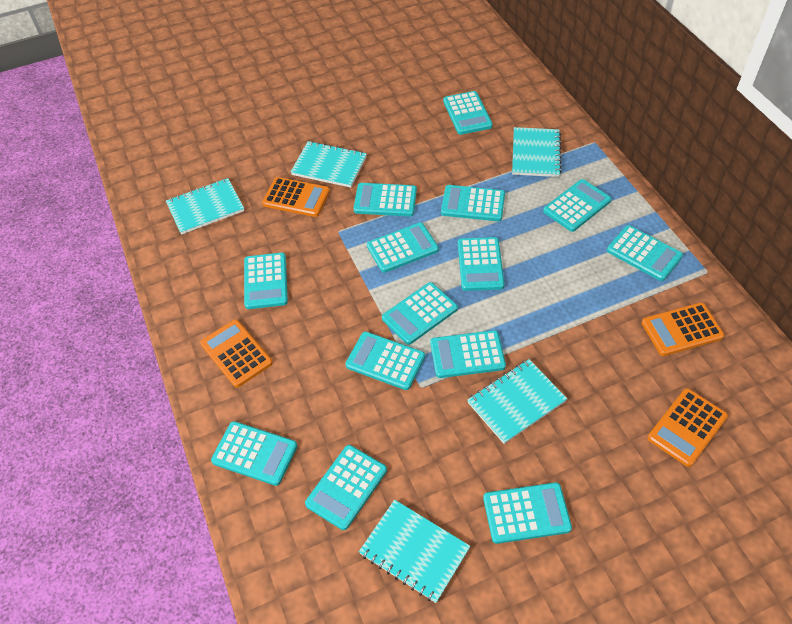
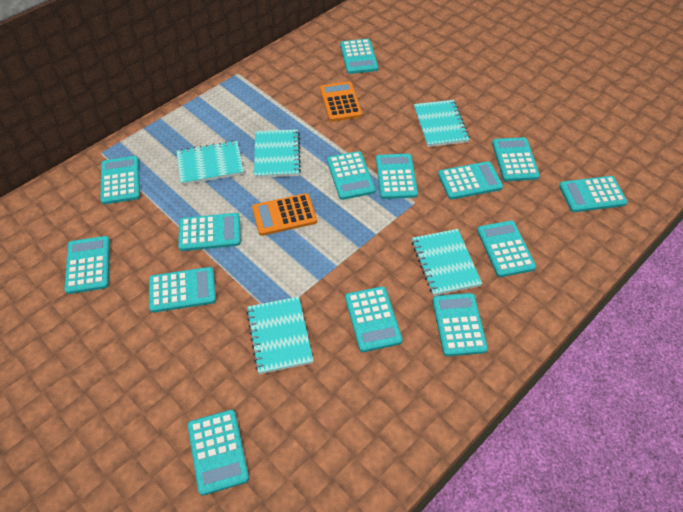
orange calculator: 4 -> 2

